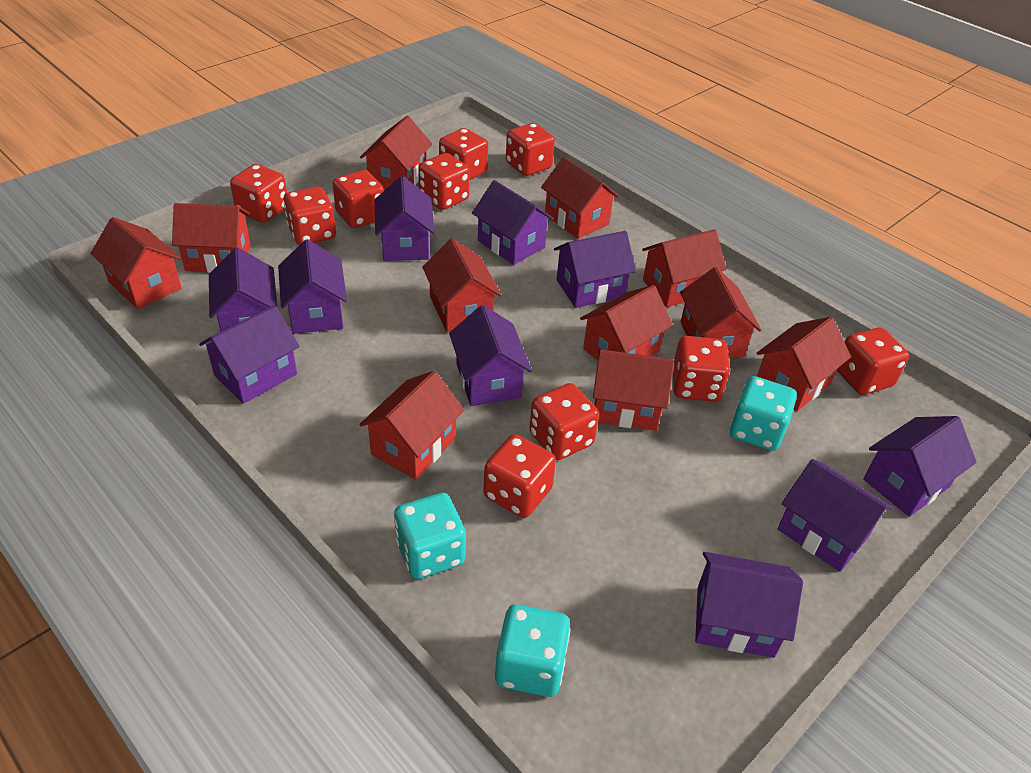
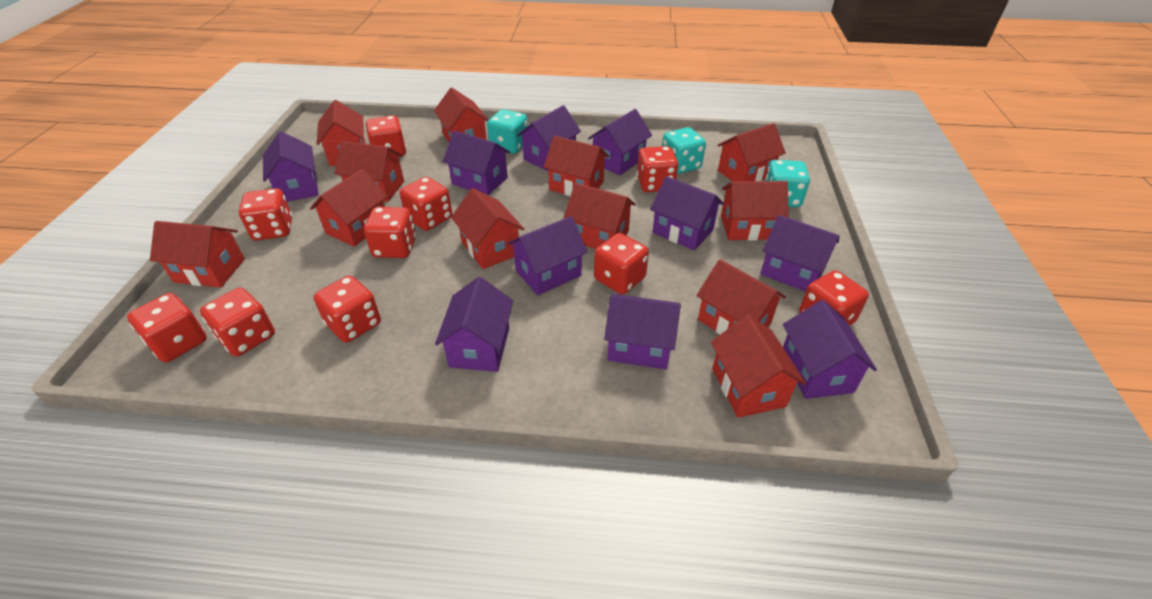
red house: 11 -> 12

